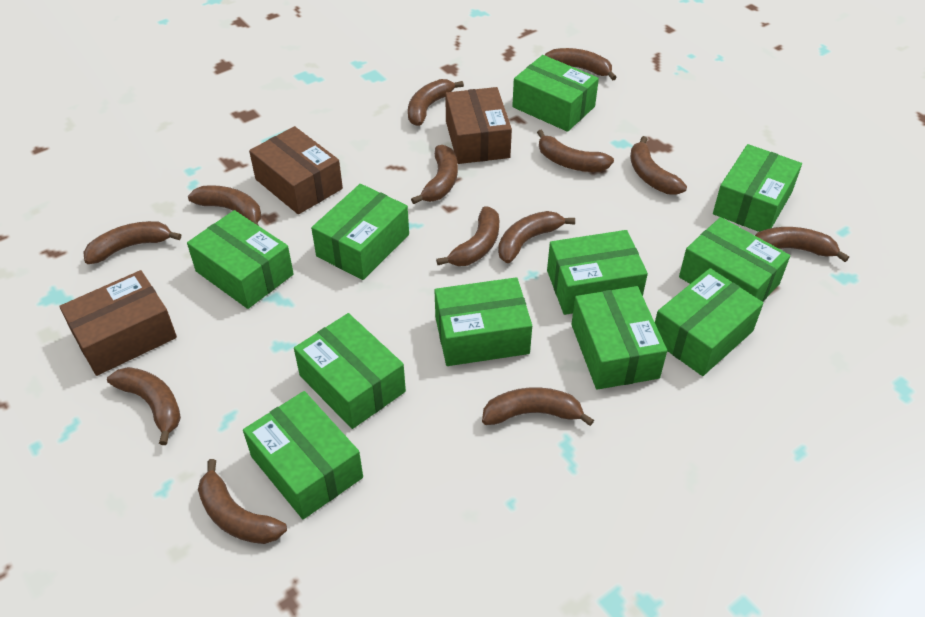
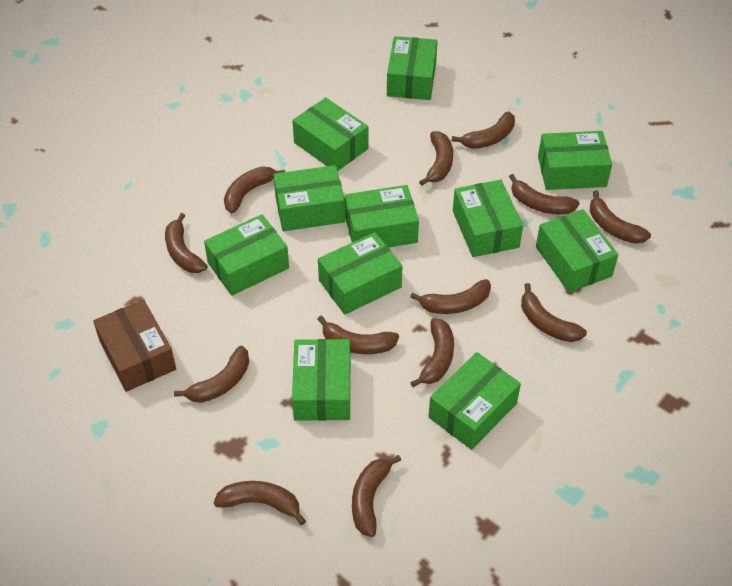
brown box: 3 -> 1

